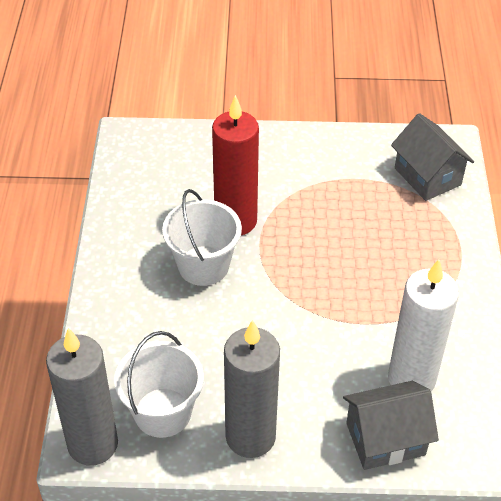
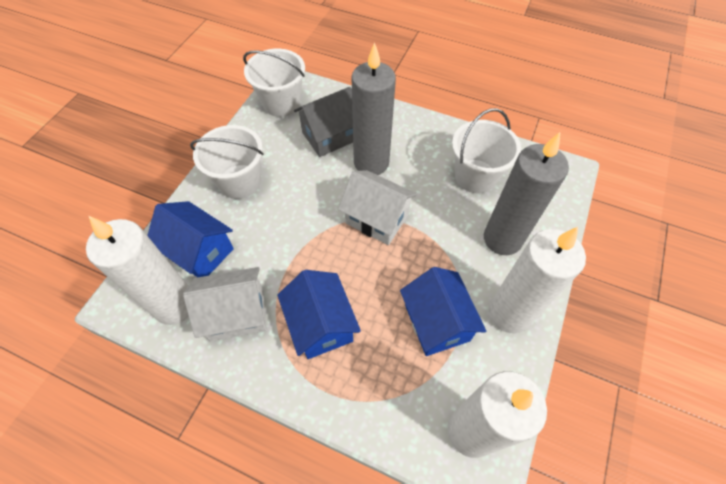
blue house: 0 -> 3
grey house: 2 -> 1
red candle: 1 -> 0
white bucket: 2 -> 3
white candle: 1 -> 3
white house: 0 -> 2

